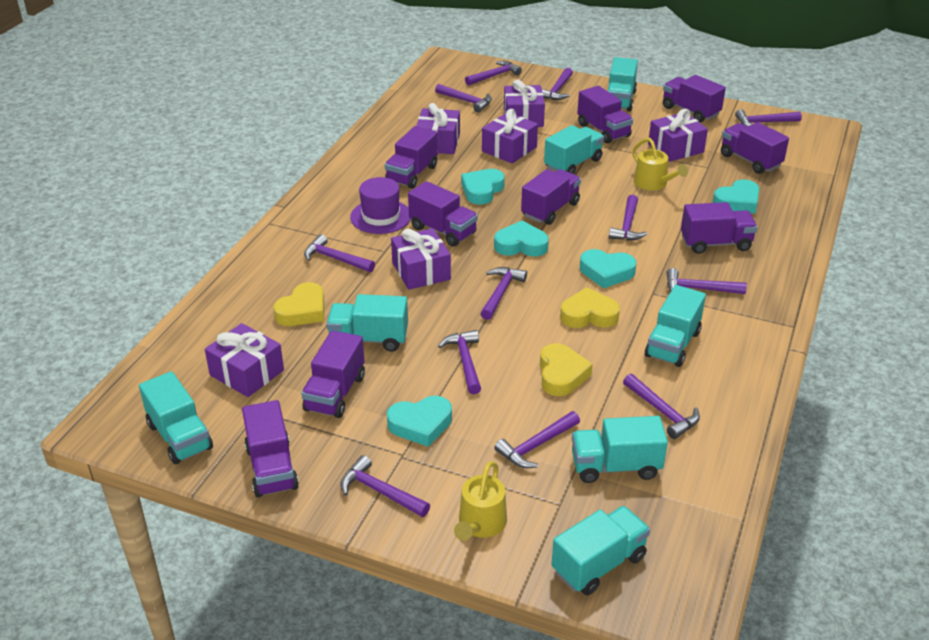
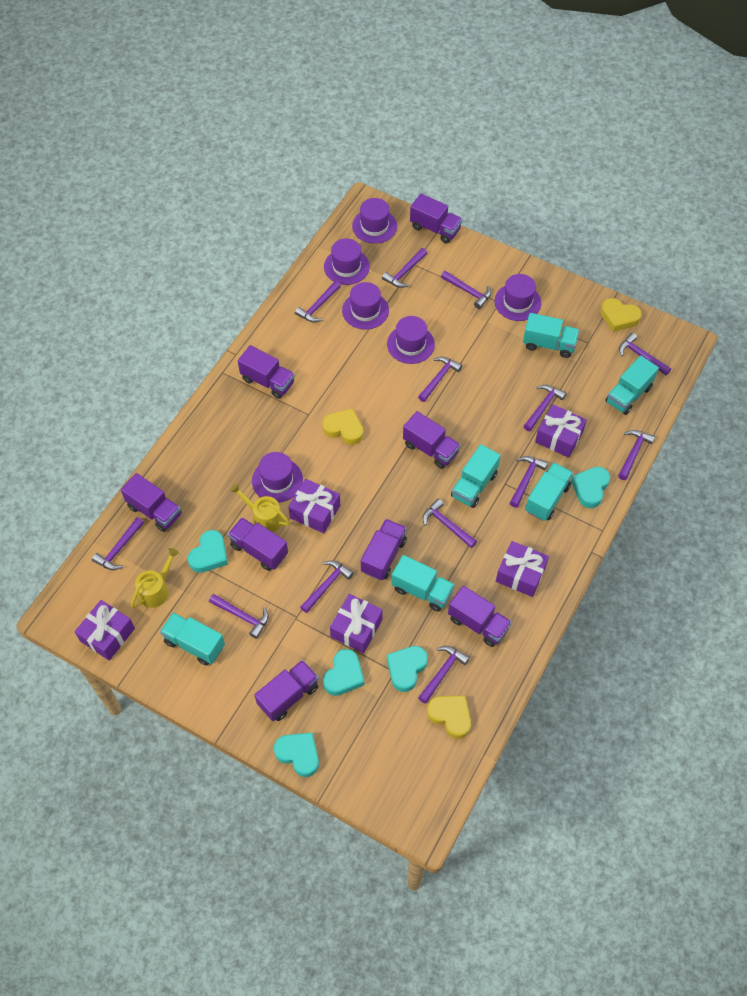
purple gift: 6 -> 5
purple hammer: 12 -> 13
purple hat: 1 -> 6
purple truck: 9 -> 8
turquoise truck: 7 -> 6

